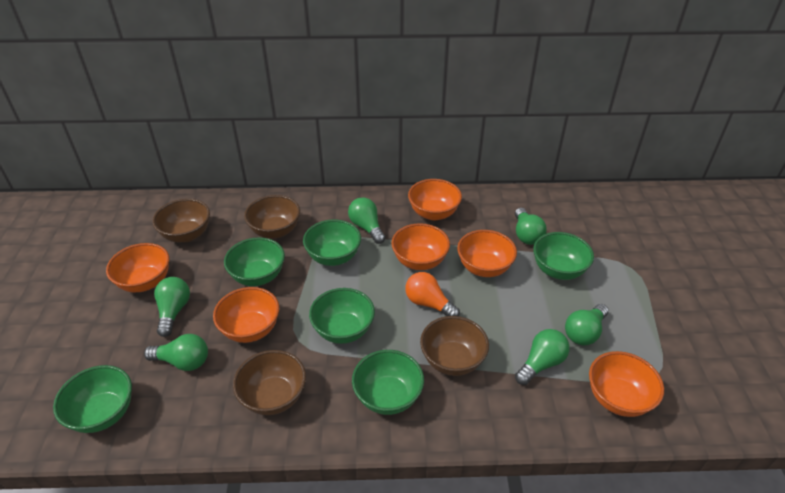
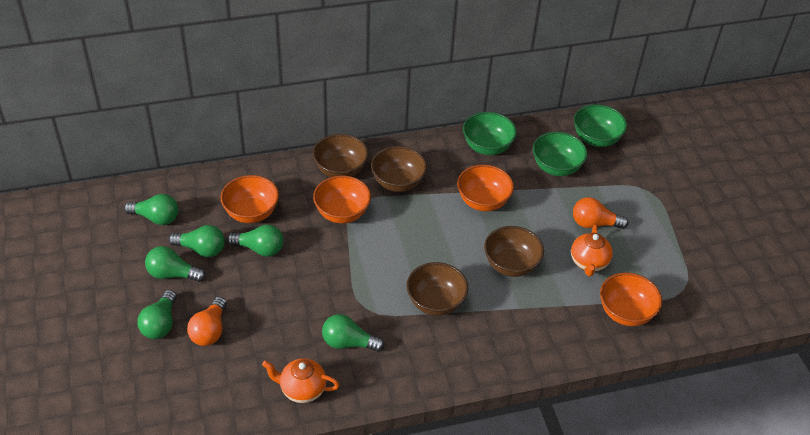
green bowl: 6 -> 3
orange bowl: 6 -> 4
orange light bulb: 1 -> 2
orange teapot: 0 -> 2

